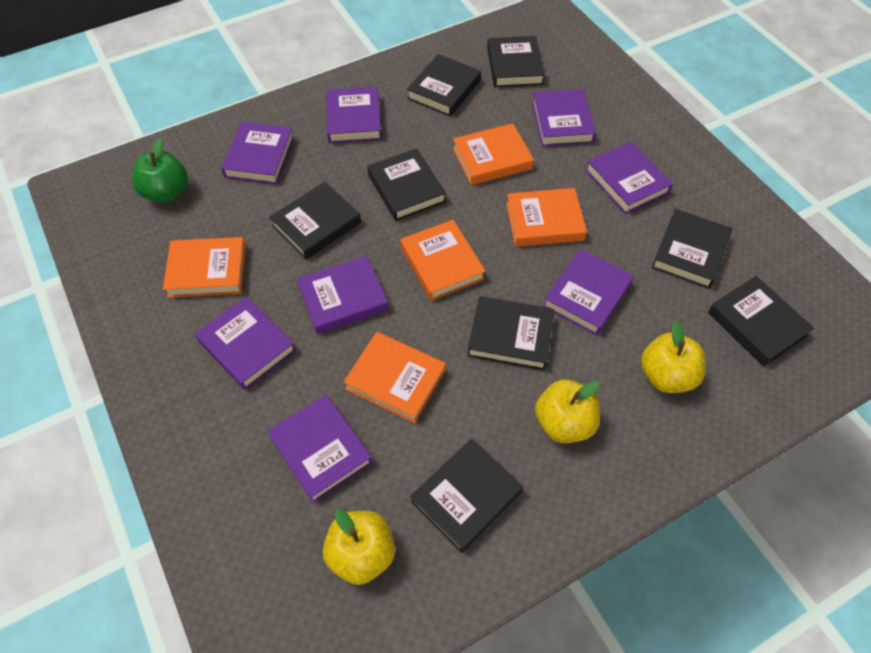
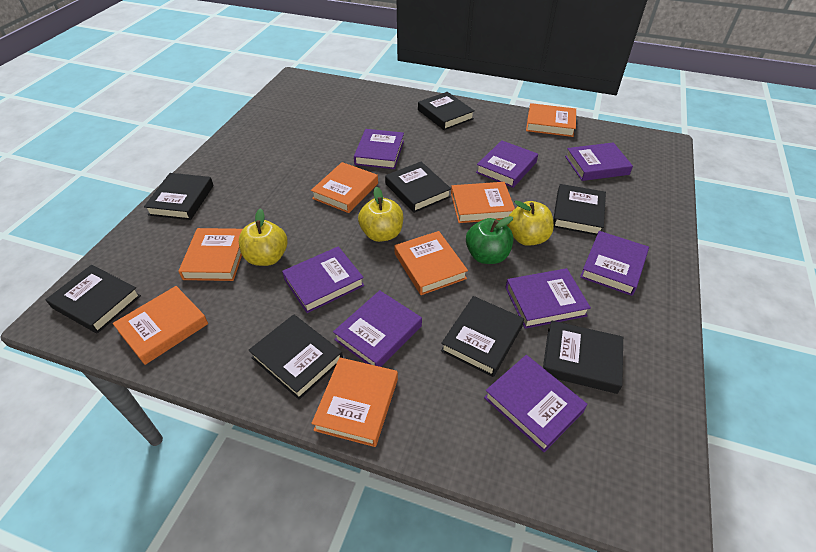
orange book: 5 -> 7

